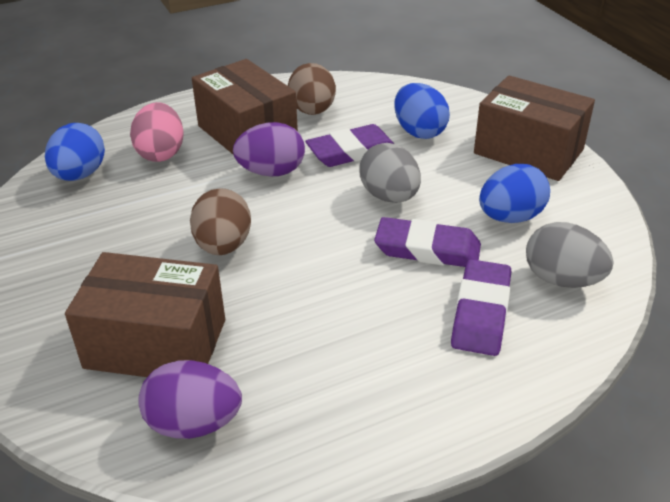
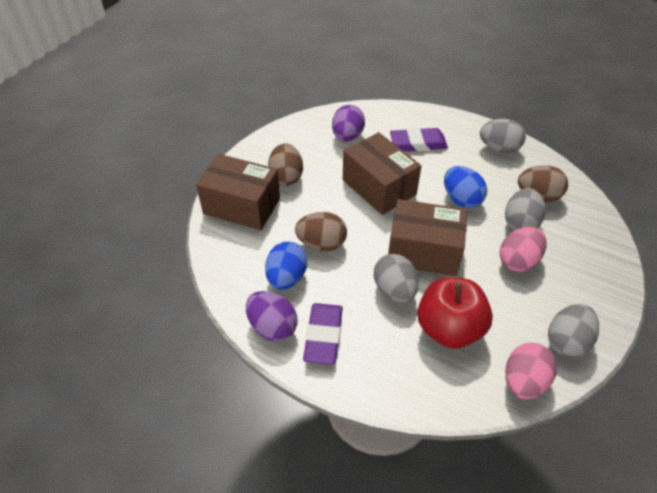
blue egg: 3 -> 2
brown egg: 2 -> 3
grey egg: 2 -> 4
pink egg: 1 -> 2
purple eraser: 3 -> 2
red apple: 0 -> 1

